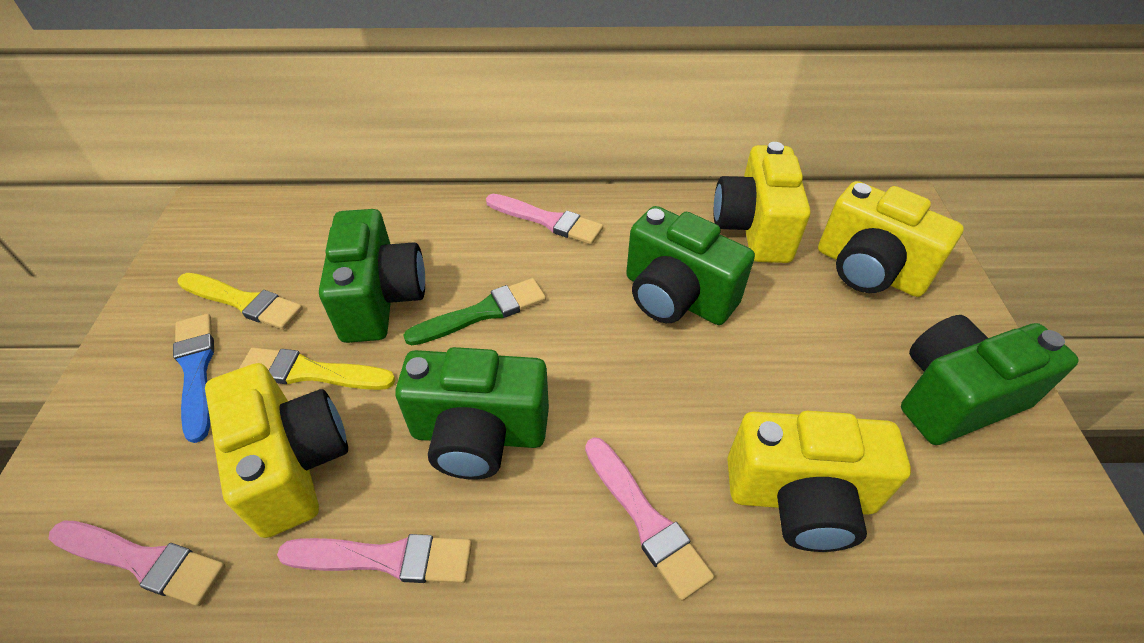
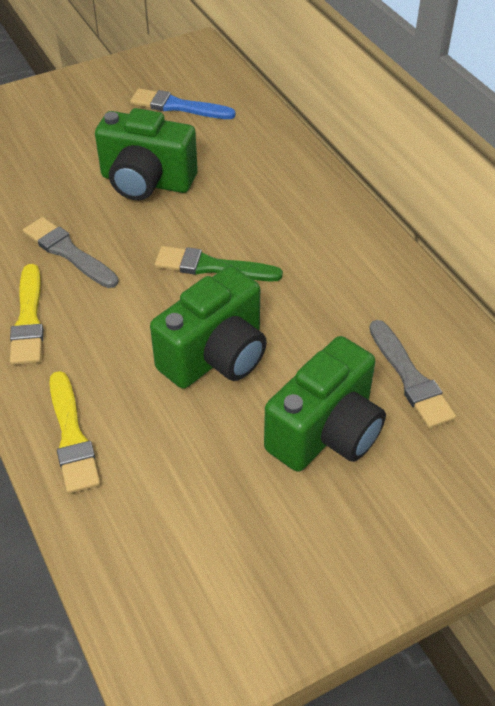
green camera: 4 -> 3
grey brush: 0 -> 2
pink brush: 4 -> 0
yellow camera: 4 -> 0

